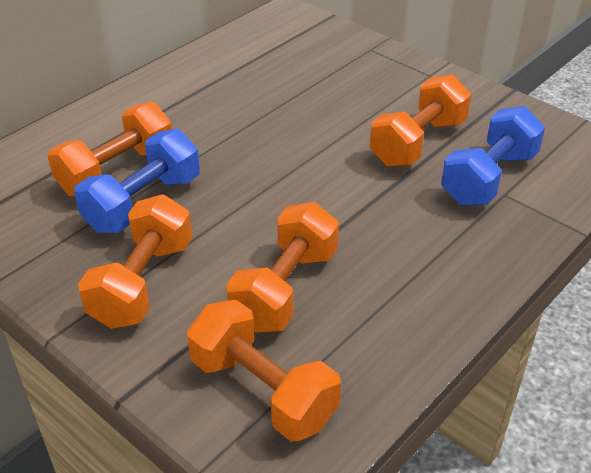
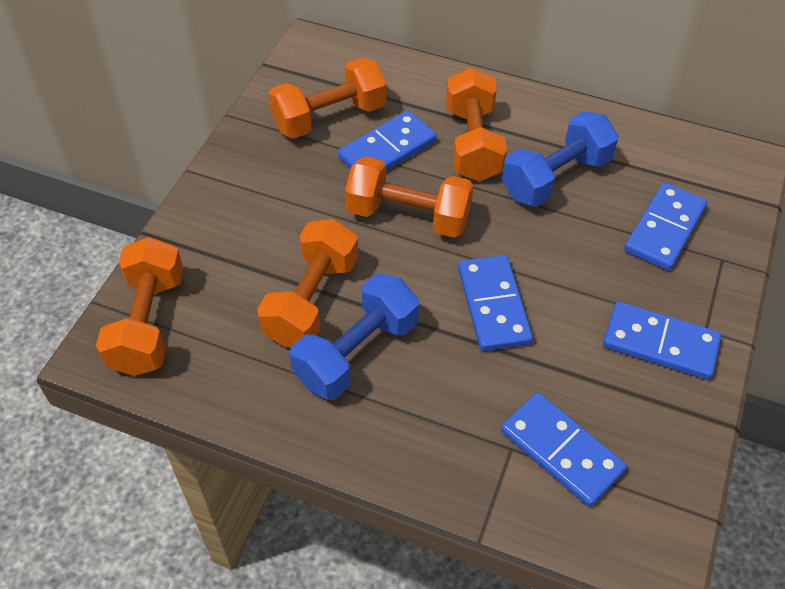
blue domino: 0 -> 5

